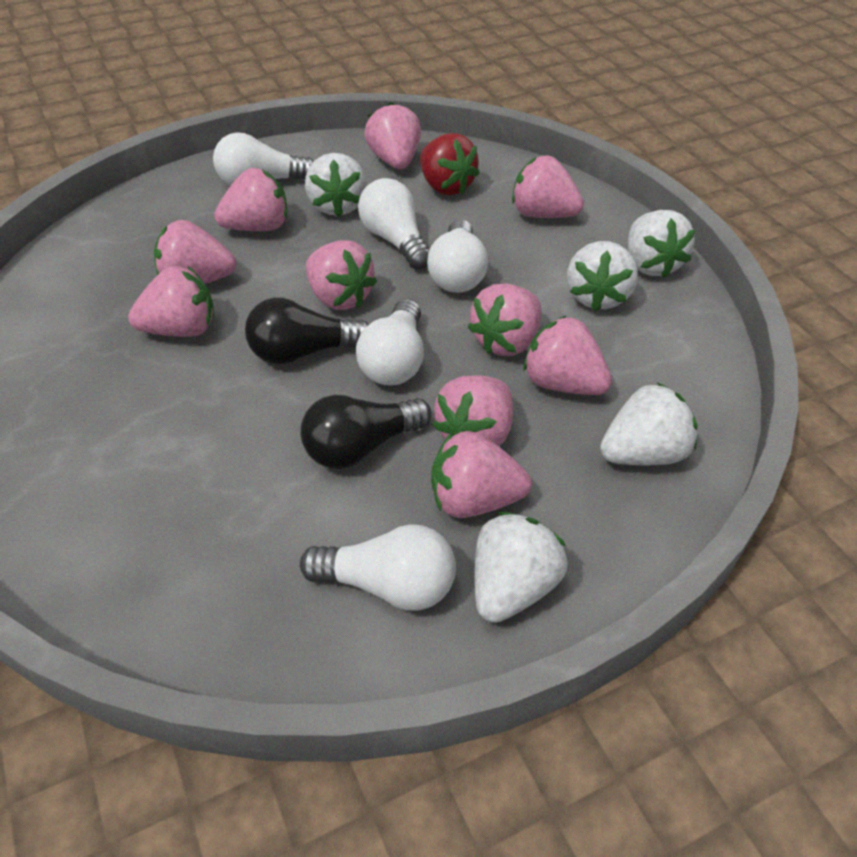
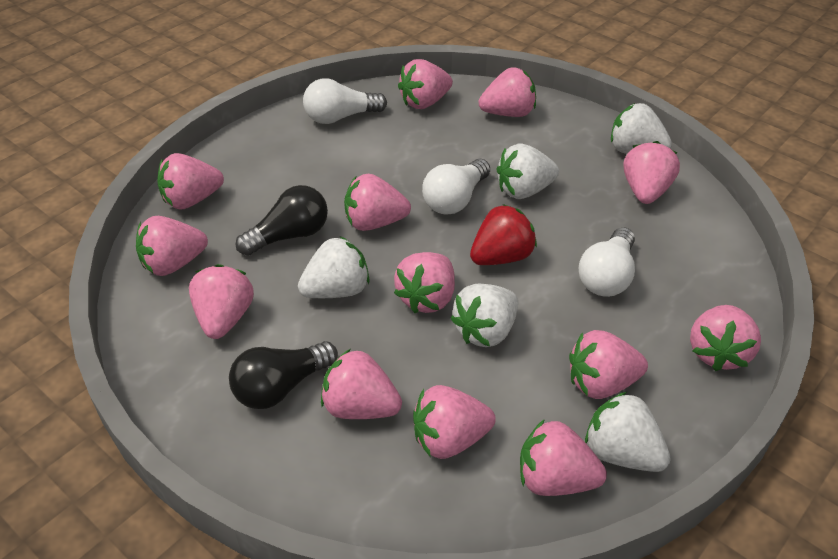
pink strawberry: 10 -> 13
white light bulb: 5 -> 3

